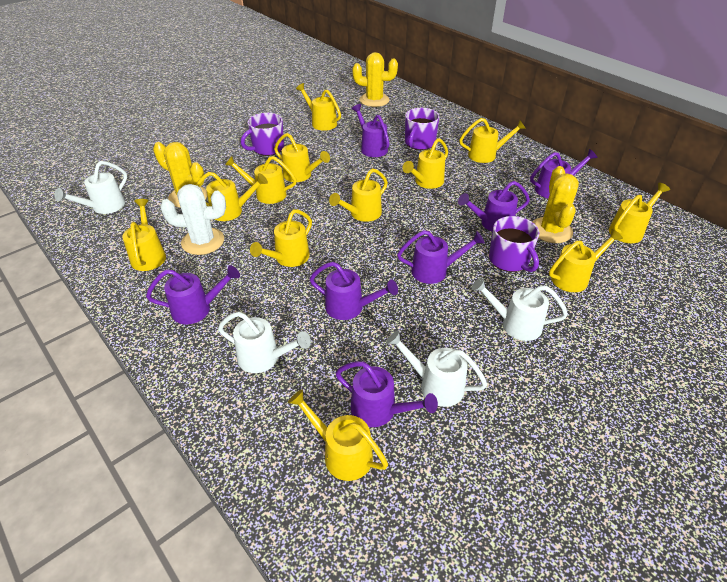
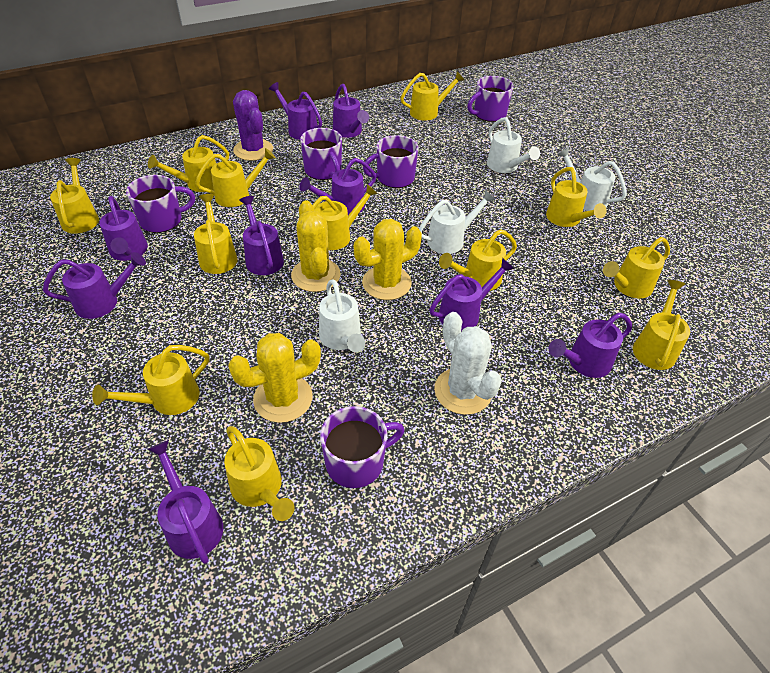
purple cactus: 0 -> 1
purple mug: 3 -> 5
purple watering can: 7 -> 9

